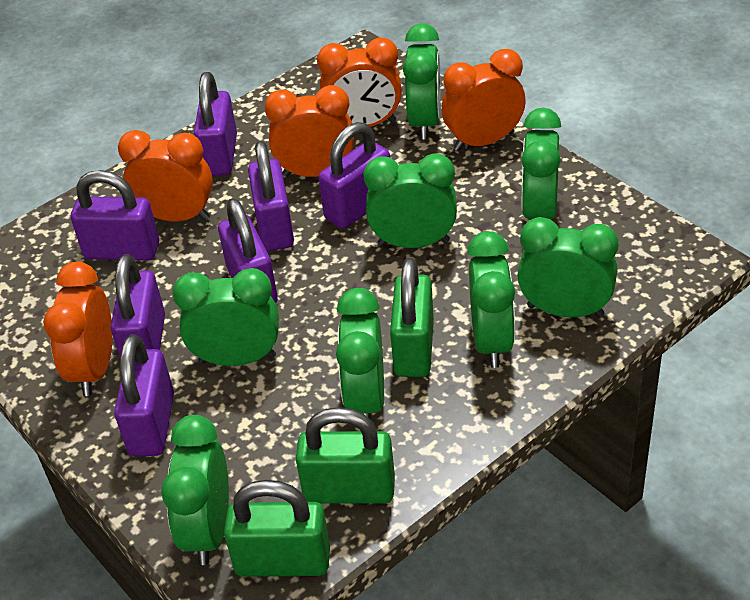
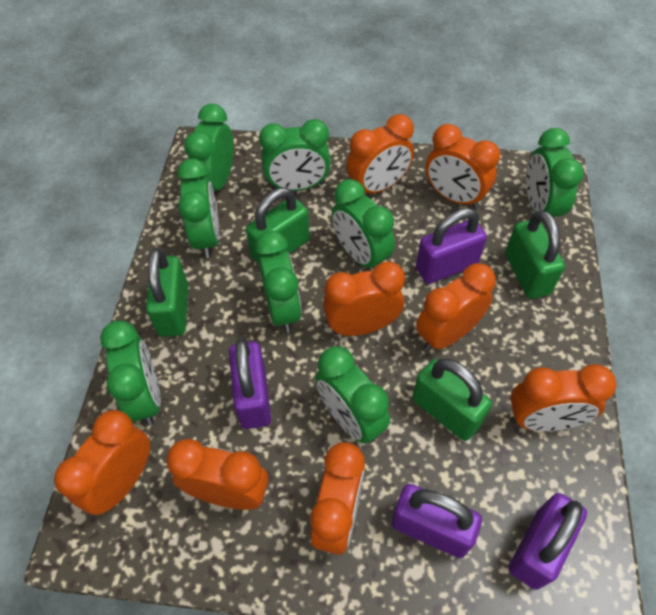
green padlock: 3 -> 4
orange clock: 5 -> 8
purple padlock: 7 -> 4

